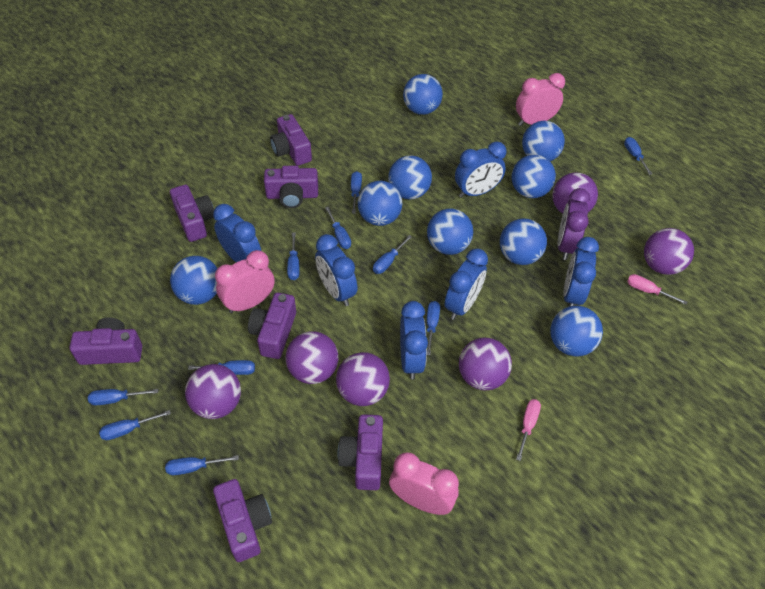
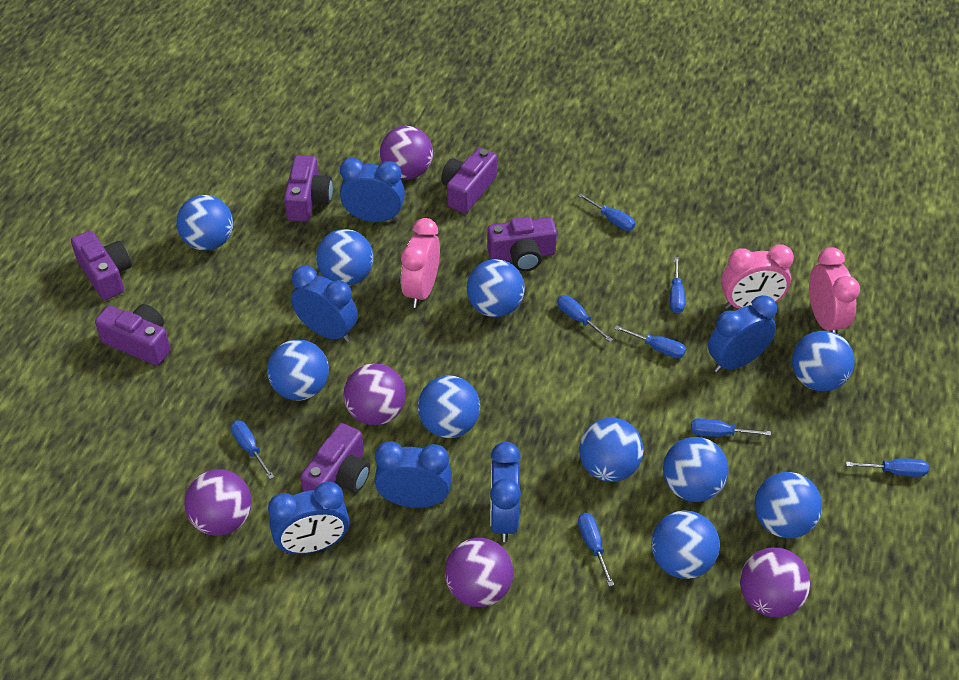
blue ball: 9 -> 10
blue screwdriver: 10 -> 8
pink screwdriver: 2 -> 0
purple ball: 6 -> 5
purple camera: 7 -> 6
purple clock: 1 -> 0

